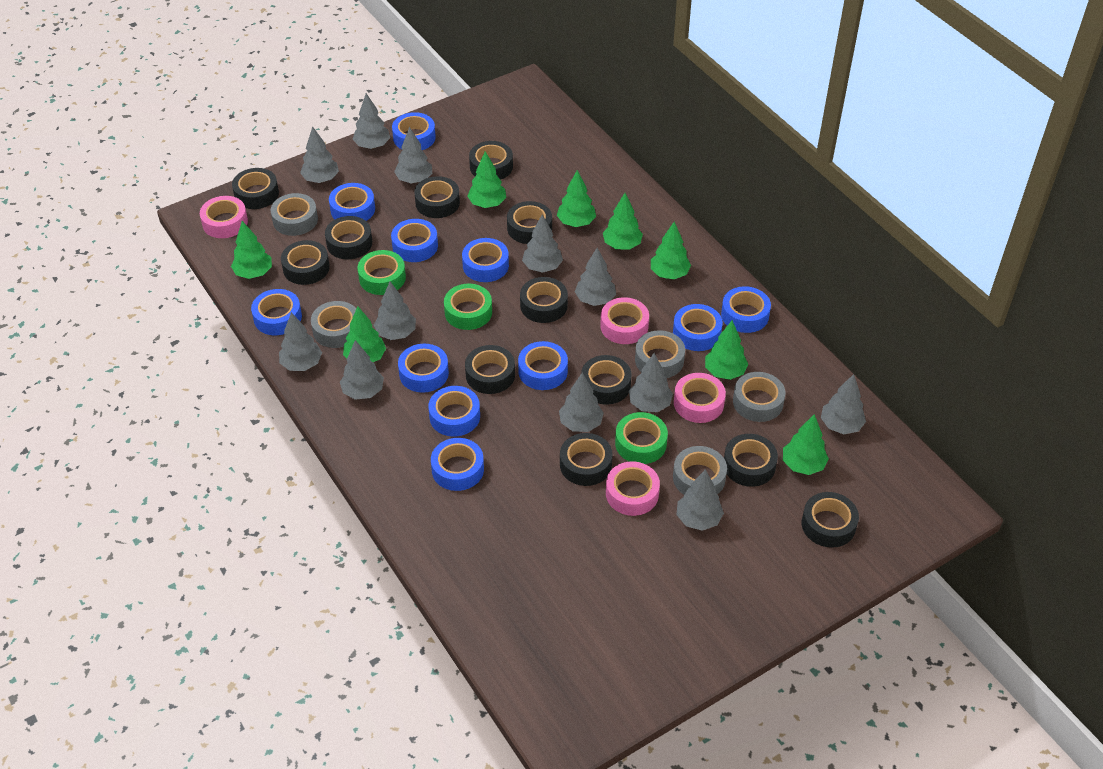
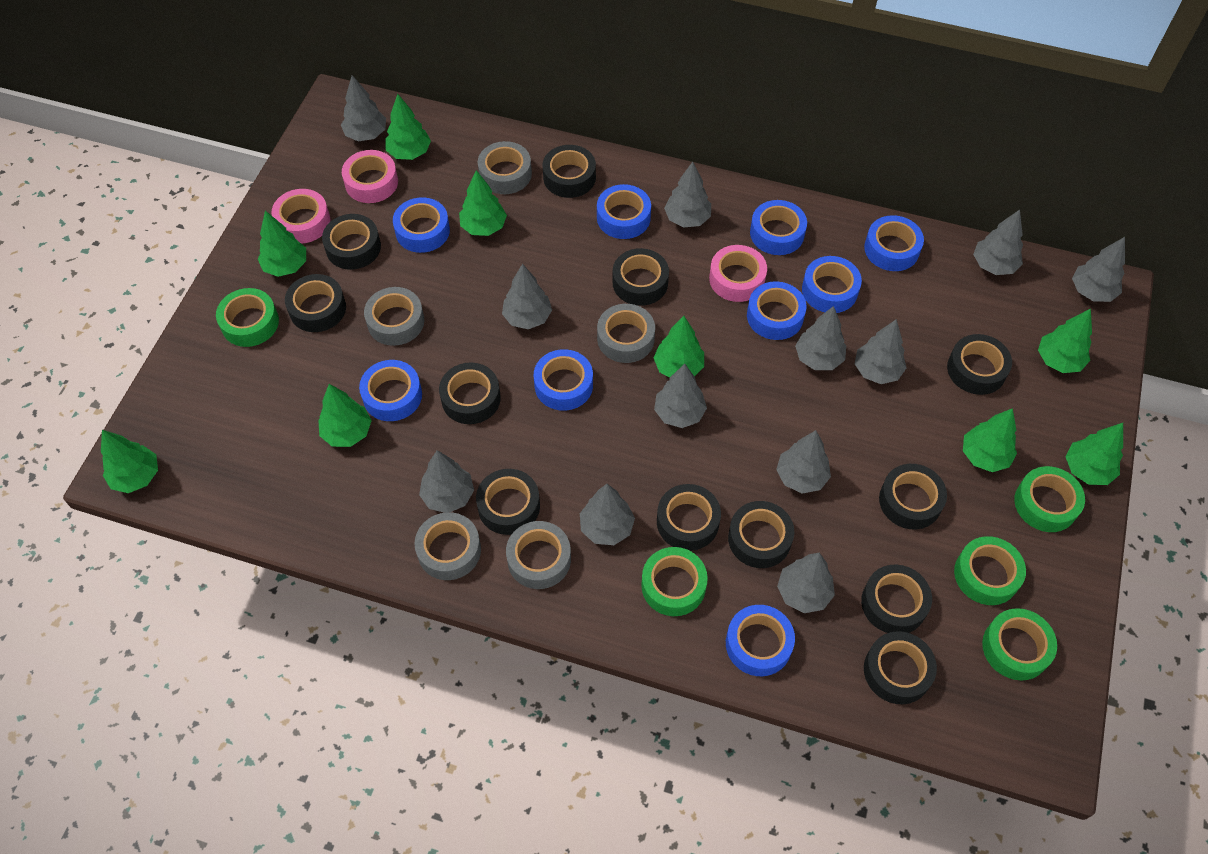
blue tape: 11 -> 9
green tape: 3 -> 5
green tree: 8 -> 9
pink tape: 4 -> 3

